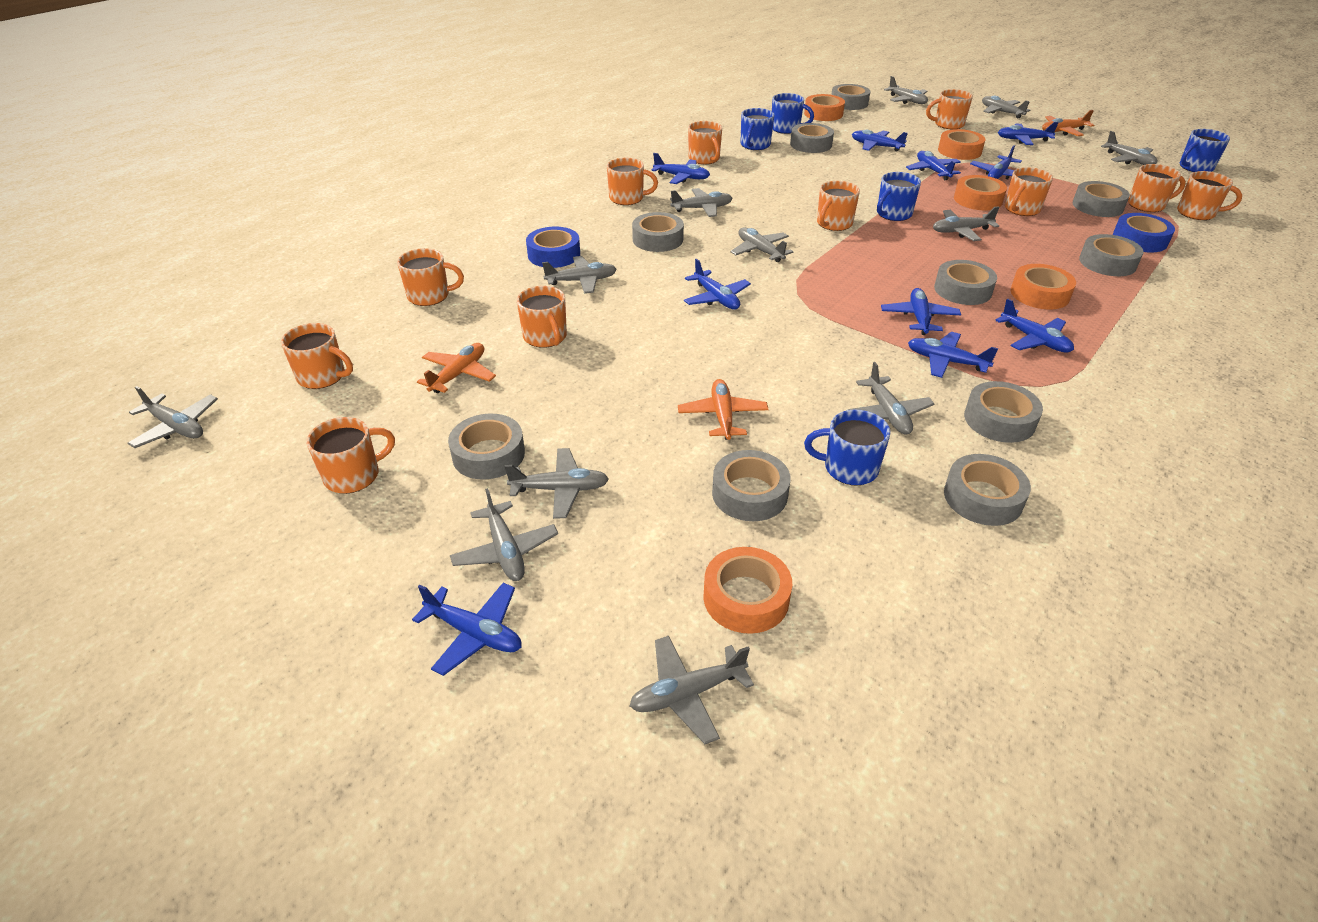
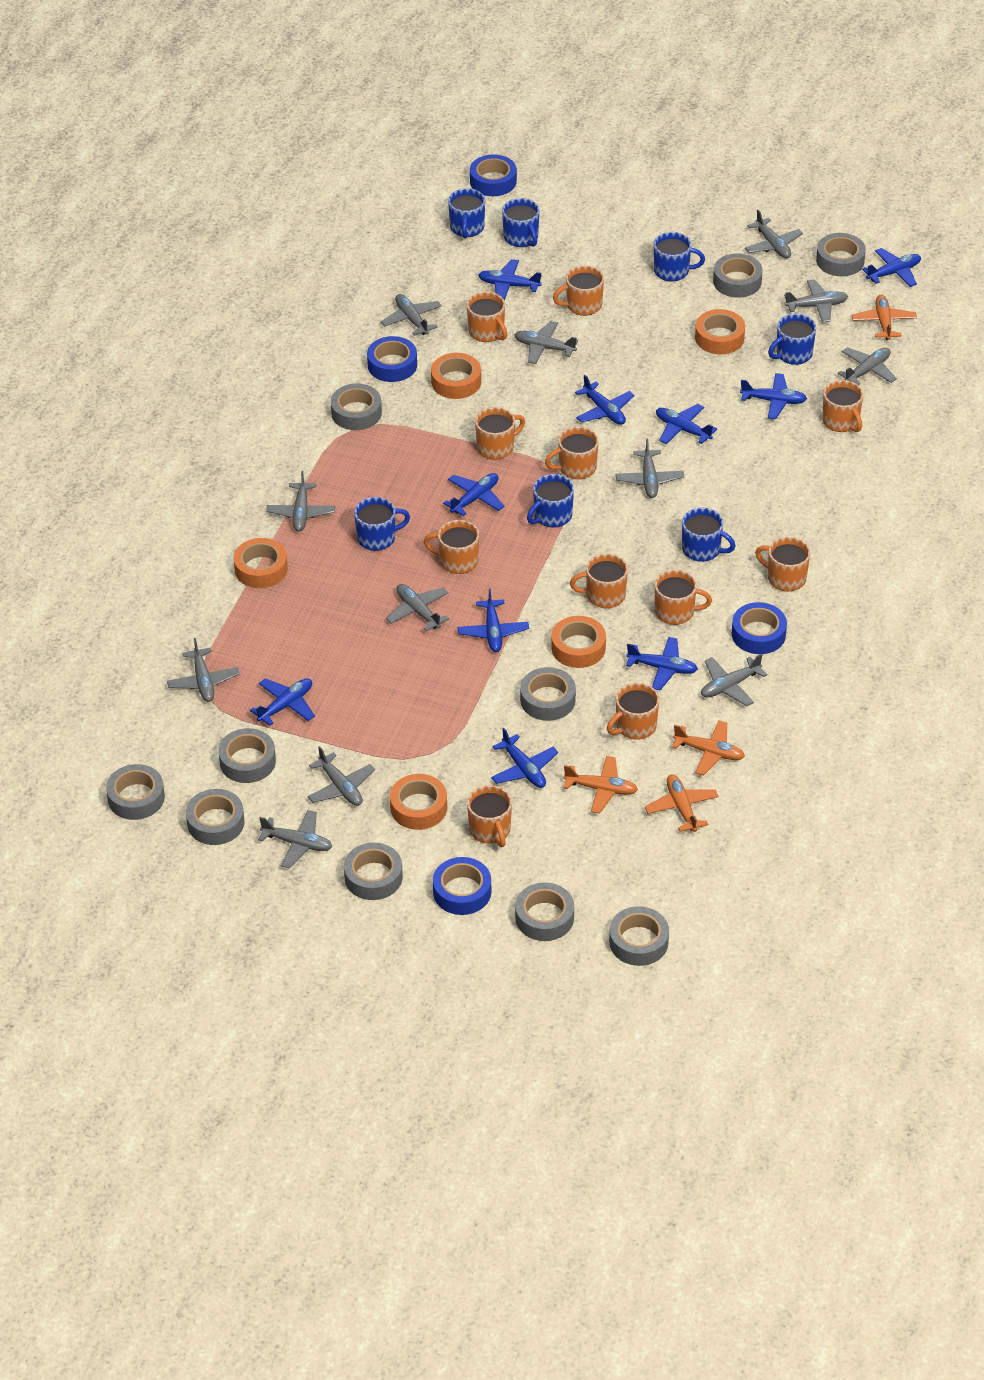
blue mug: 5 -> 7
blue tape: 2 -> 4
orange plane: 3 -> 4

